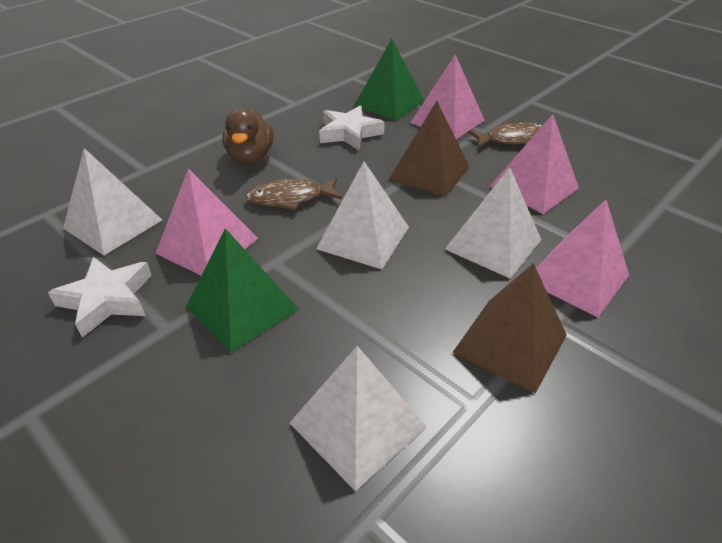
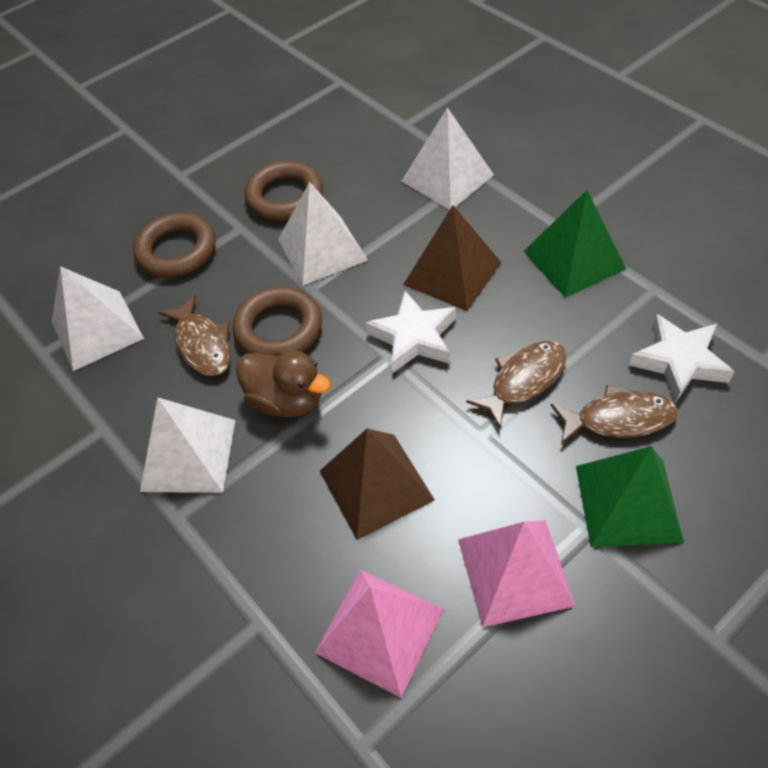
brown fish: 2 -> 3
brown ring: 0 -> 3
pink pyramid: 4 -> 2

